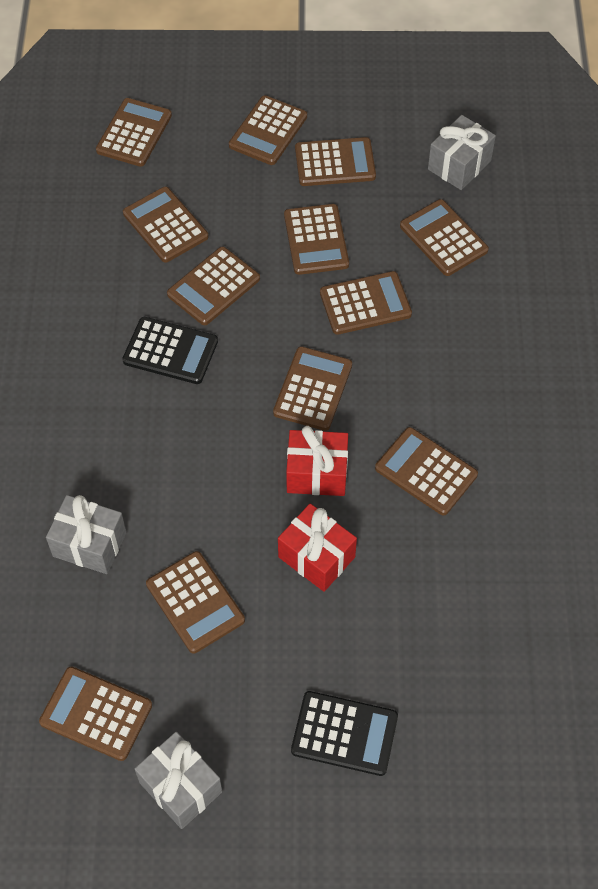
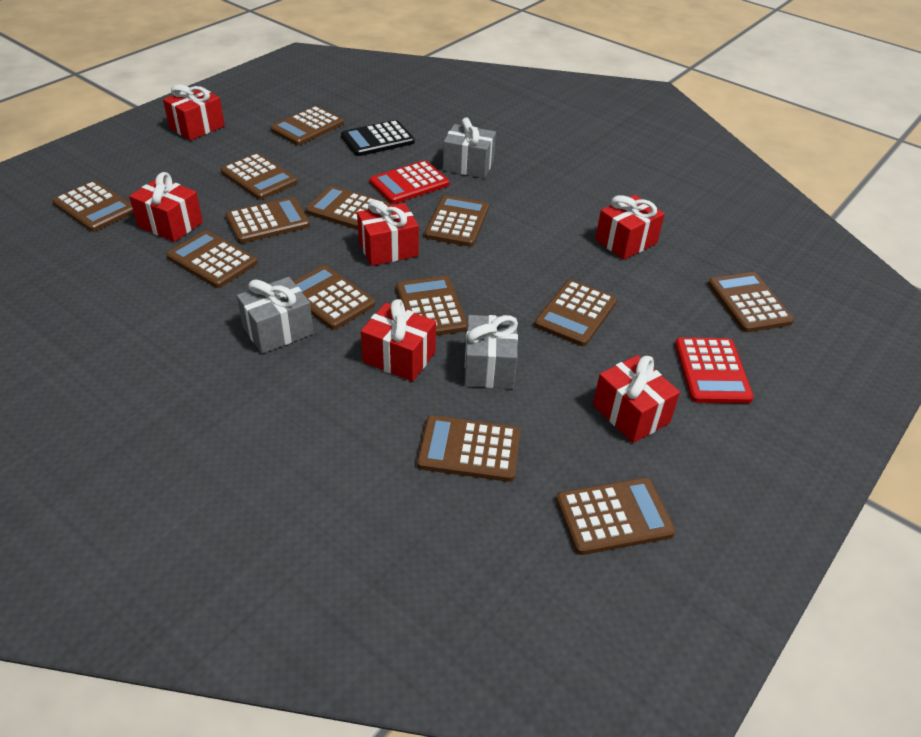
black calculator: 2 -> 1
brown calculator: 12 -> 13
red calculator: 0 -> 2
red gift: 2 -> 6

